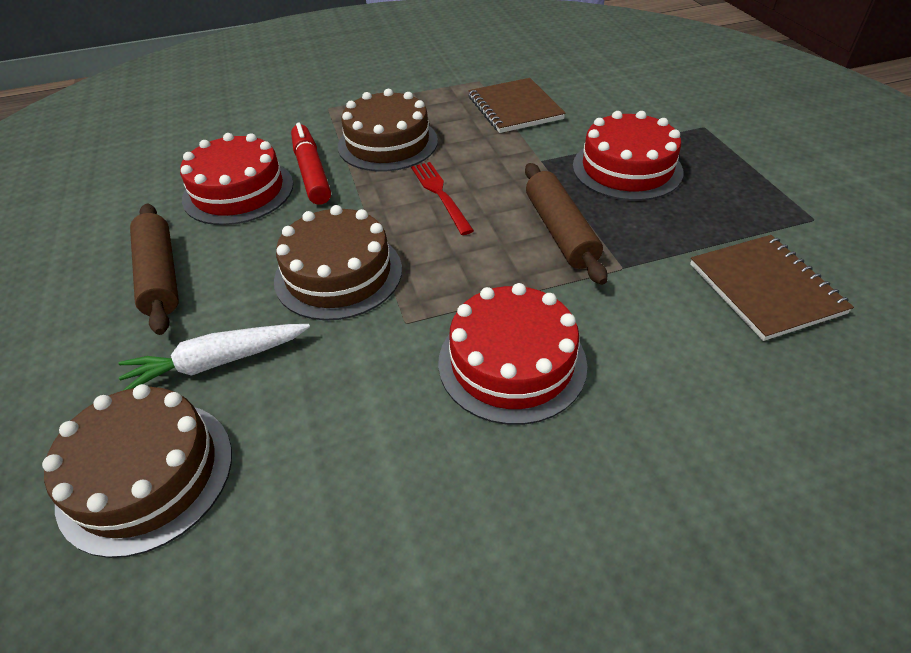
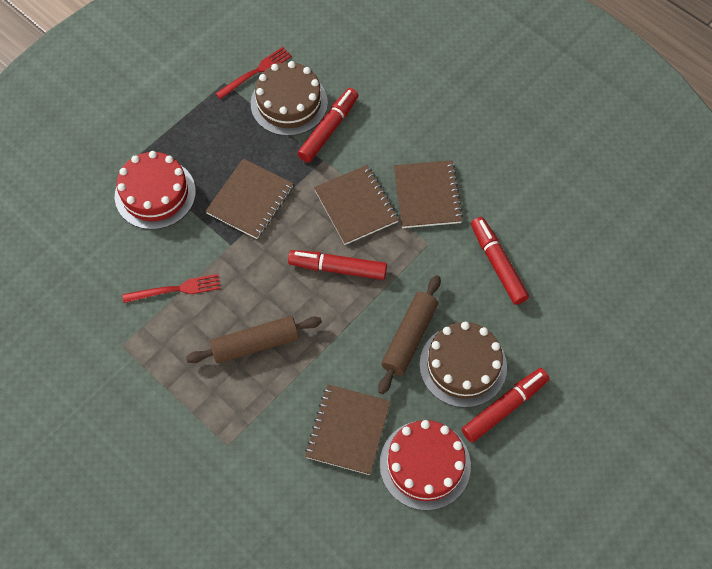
brown cake: 3 -> 2
brown notebook: 2 -> 4
red cake: 3 -> 2
red fork: 1 -> 2
red marker: 1 -> 4
white carrot: 1 -> 0

